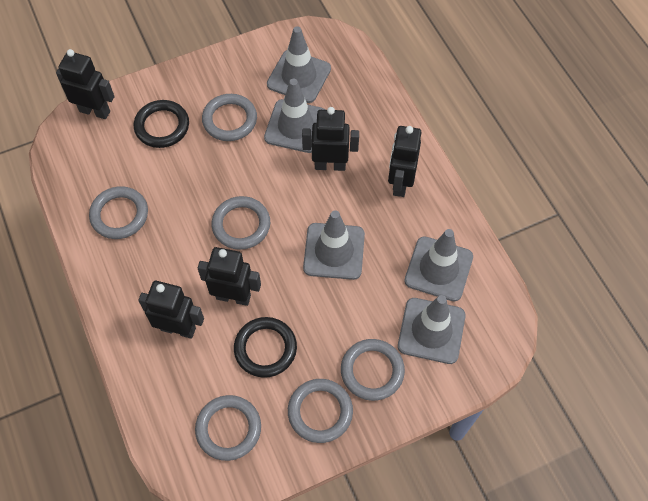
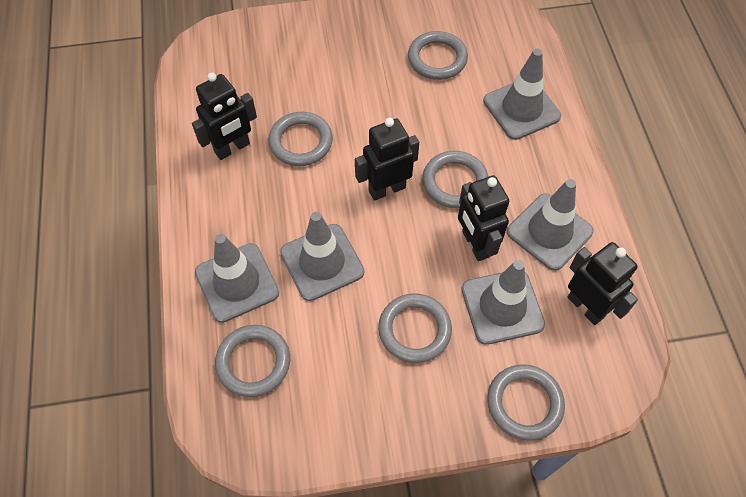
black ring: 2 -> 0
black robot: 5 -> 4

